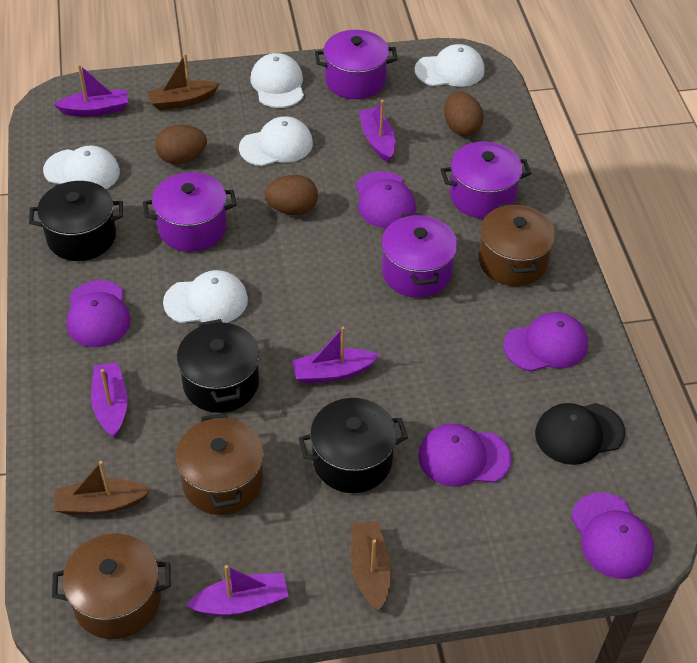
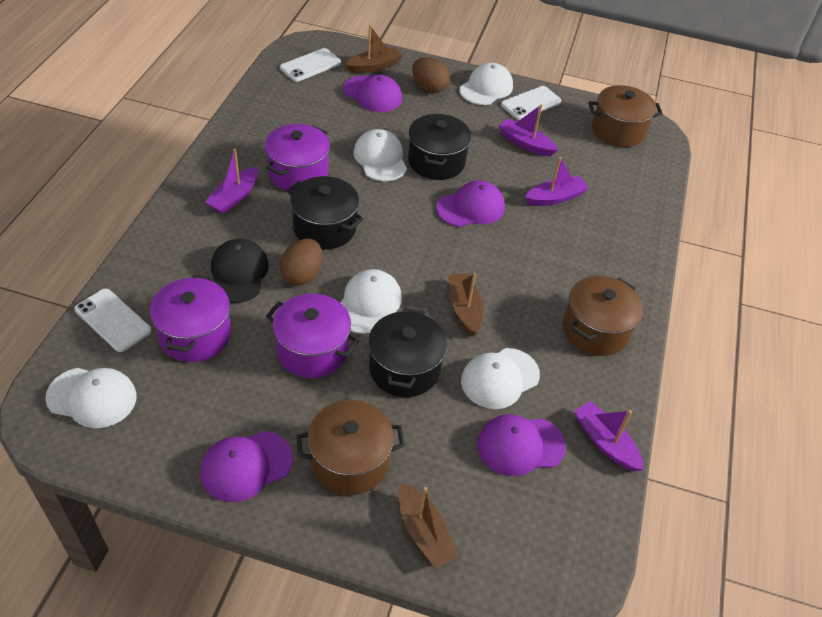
brown egg: 3 -> 2
purple boat: 5 -> 4
purple cap: 5 -> 4
purple pot: 4 -> 3
white phone: 0 -> 3

